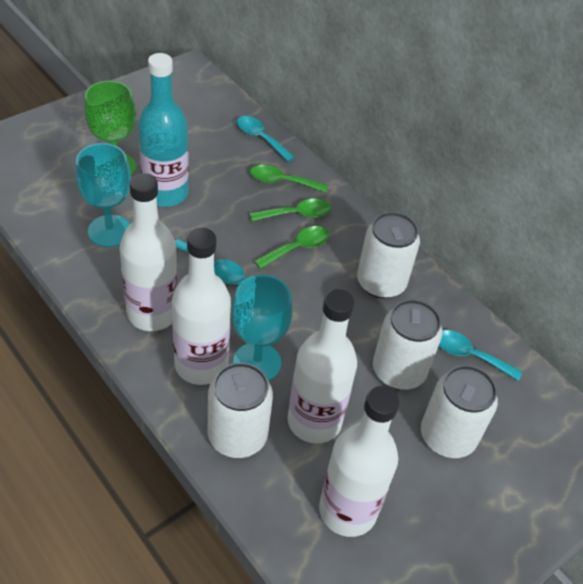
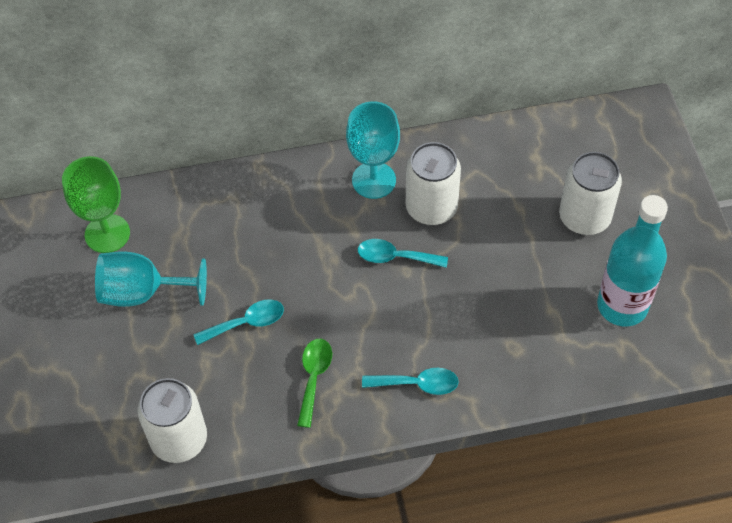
green spoon: 3 -> 1
white bottle: 4 -> 0
white can: 4 -> 3

